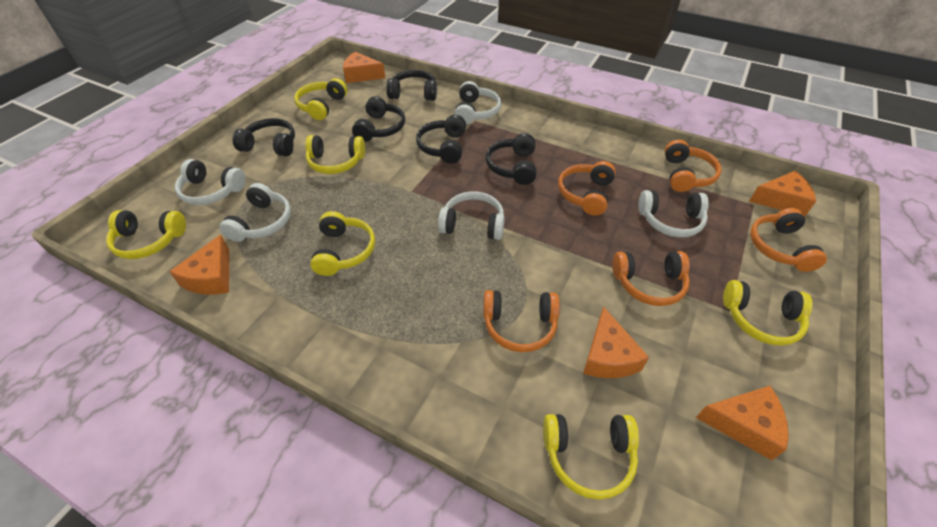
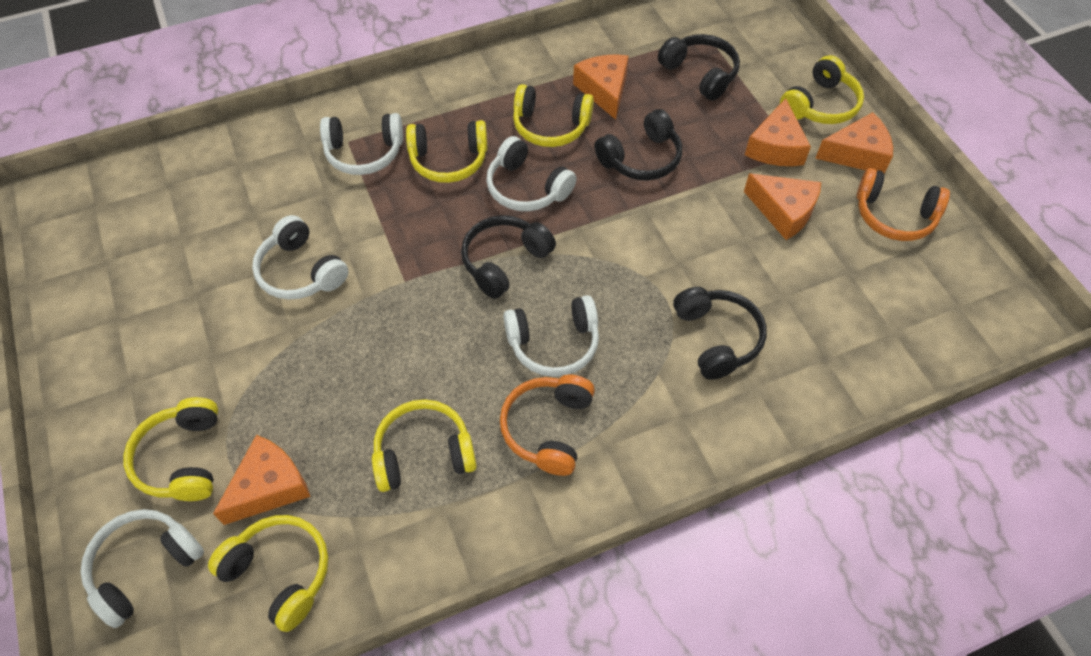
black headphones: 5 -> 4
orange headphones: 5 -> 2

